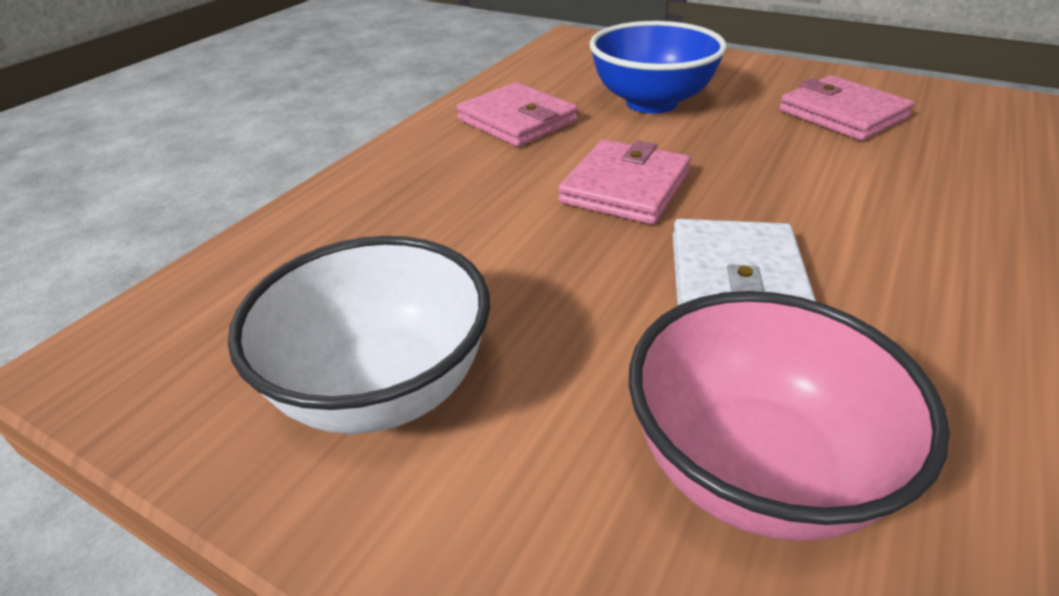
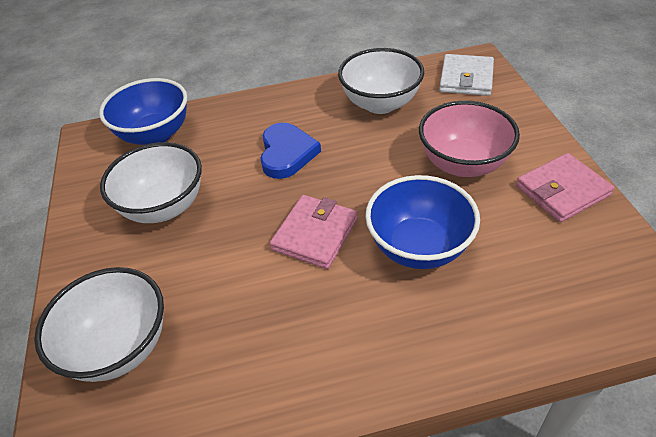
blue bowl: 1 -> 2
blue heart: 0 -> 1
pink wallet: 3 -> 2
white bowl: 1 -> 3

